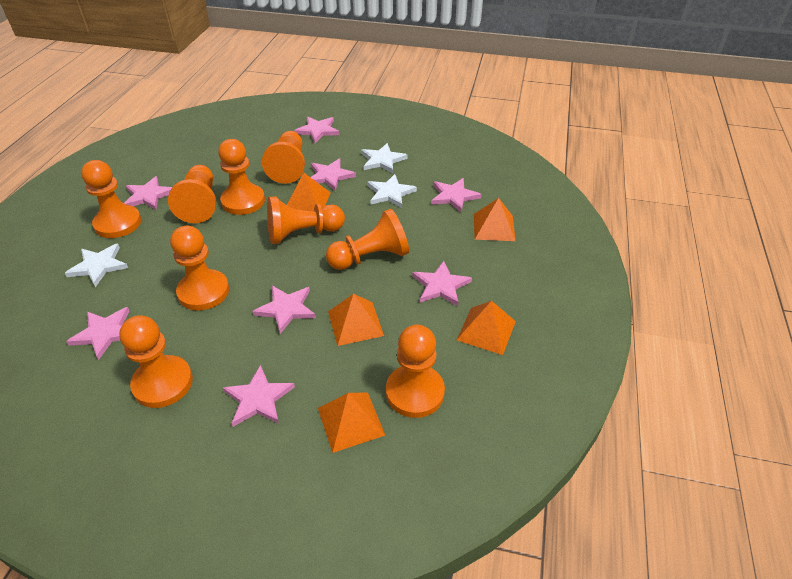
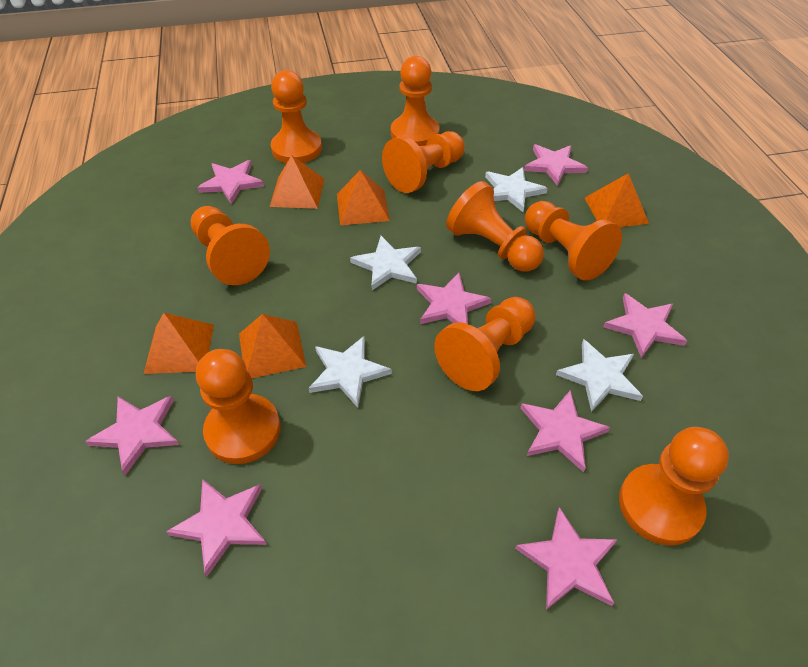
white star: 3 -> 4

